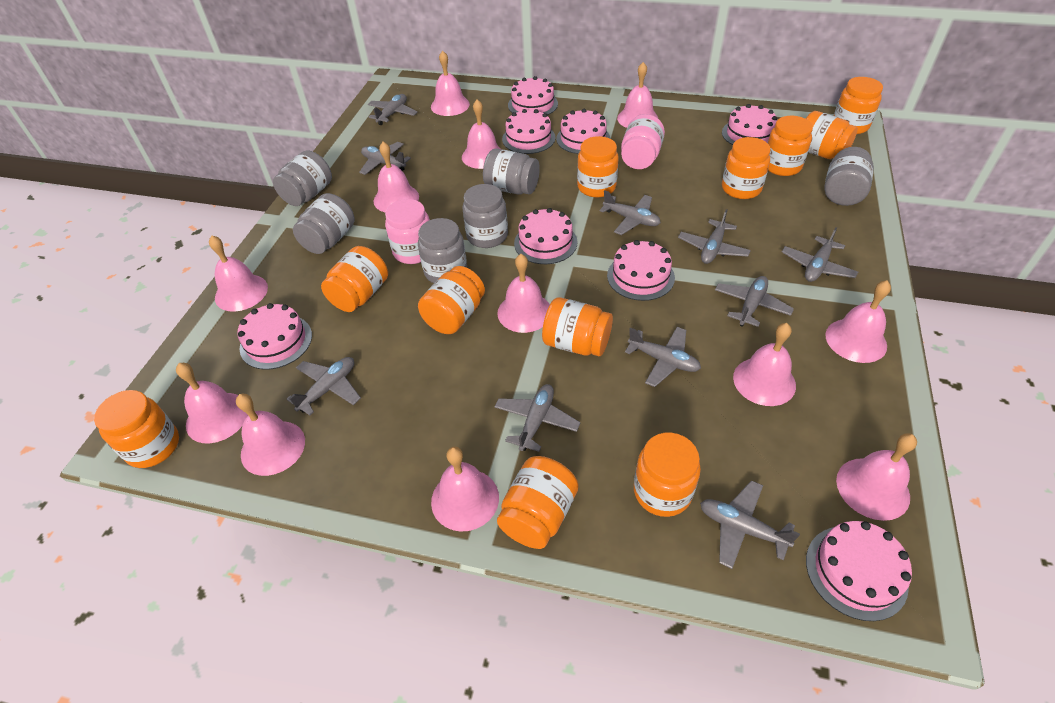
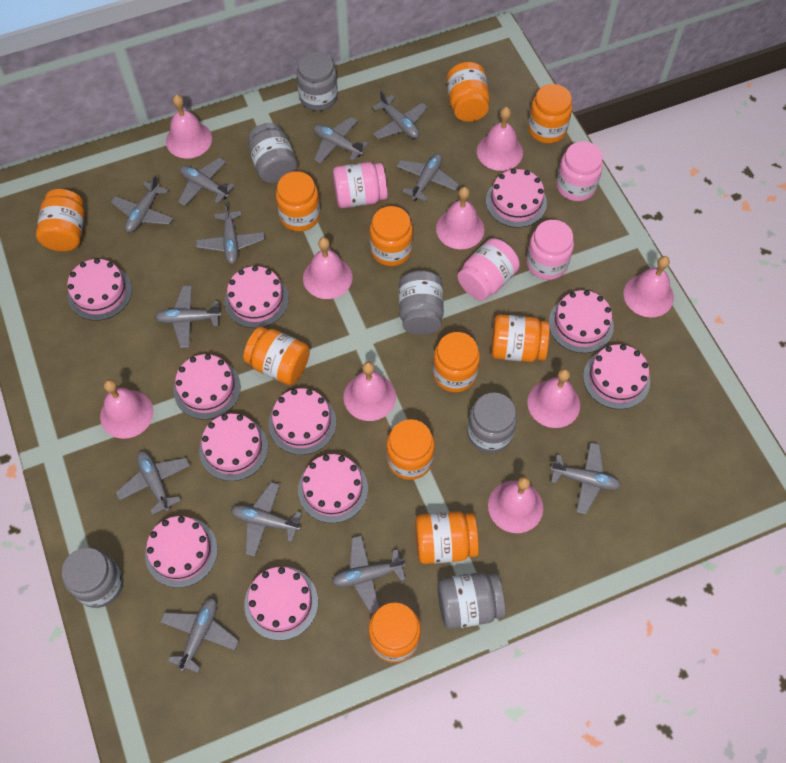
grey plane: 10 -> 12
pink bell: 12 -> 9
pink cake: 8 -> 11
pink jar: 2 -> 4

